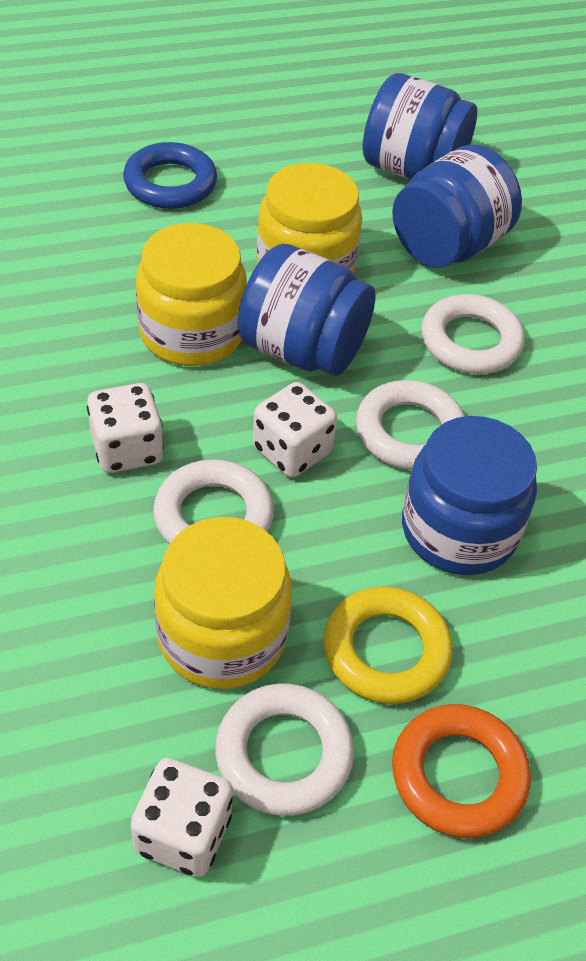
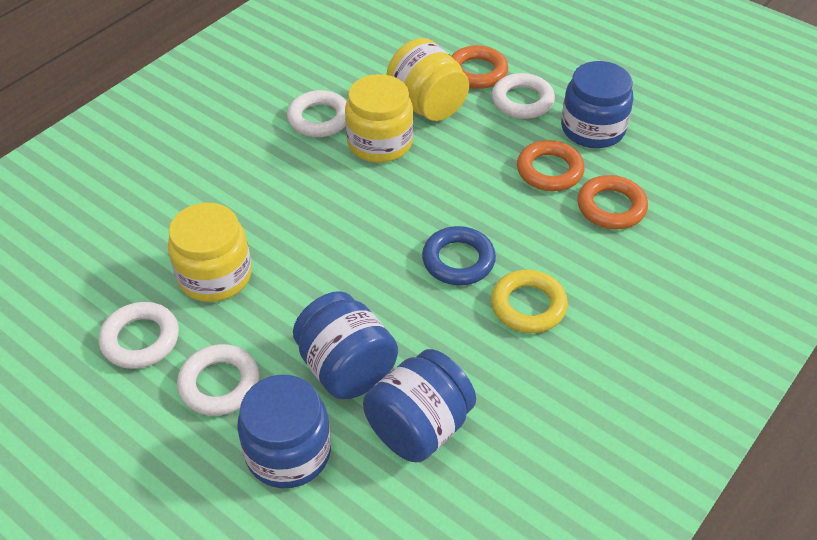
orange ring: 1 -> 3
white dice: 3 -> 0

